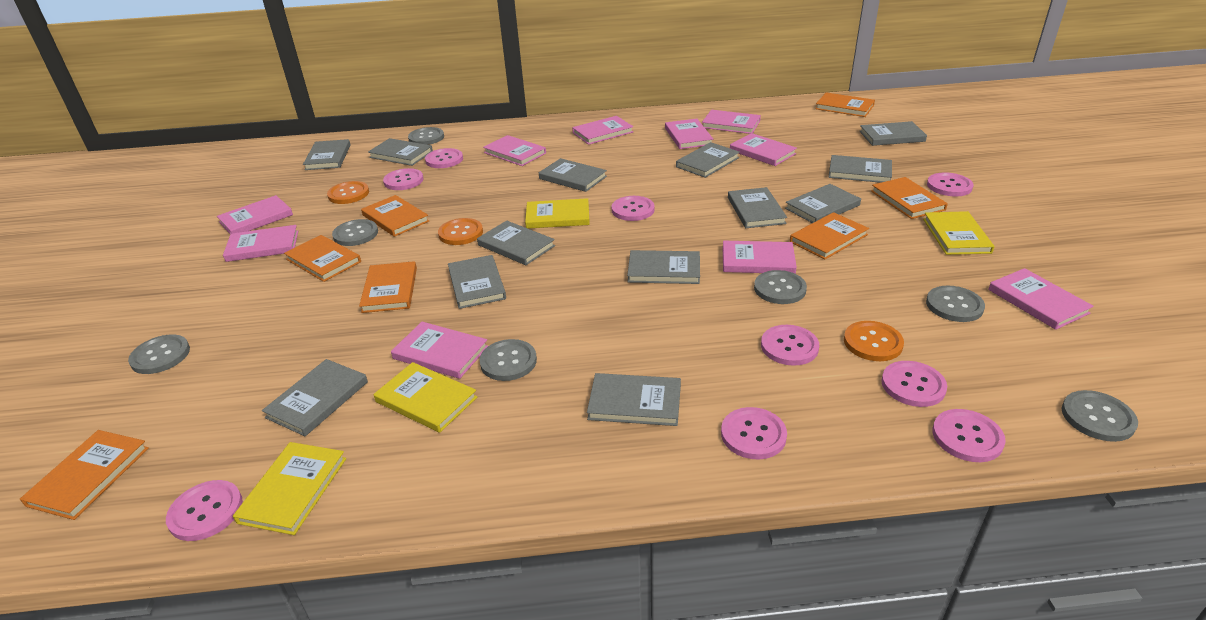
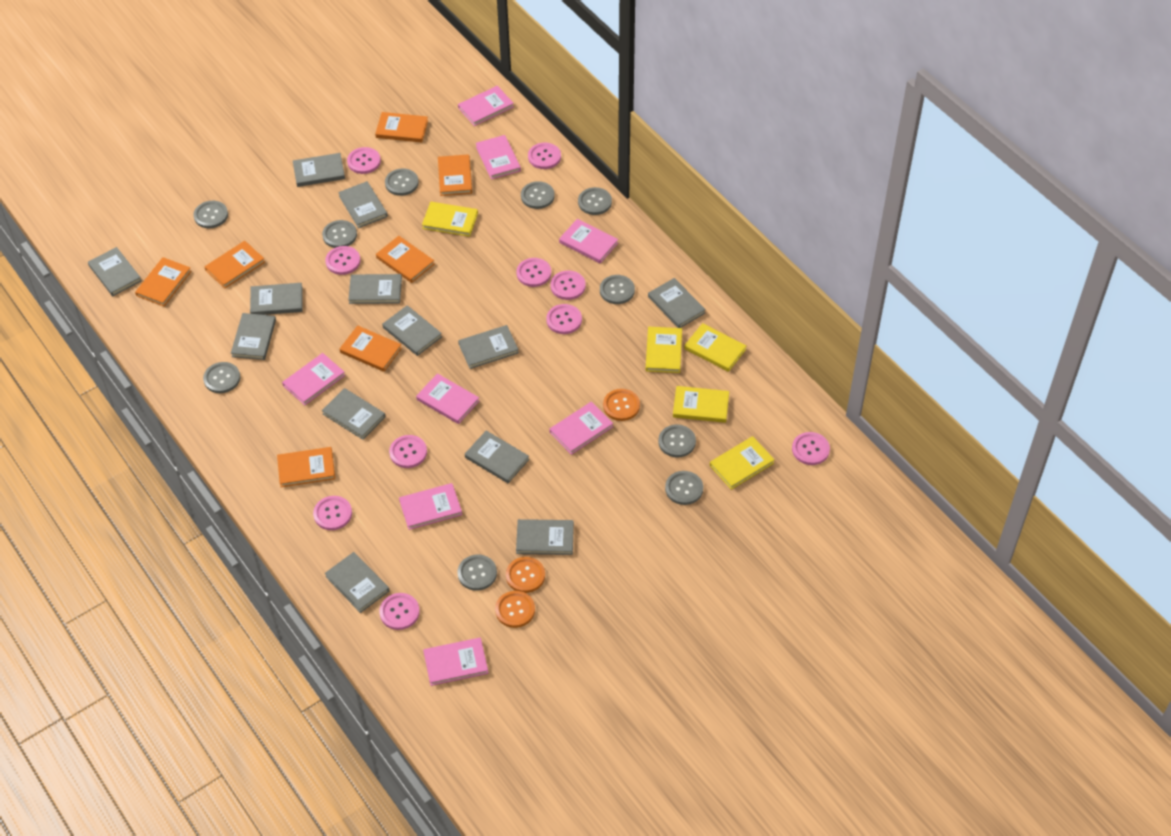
grey button: 7 -> 10
pink book: 10 -> 8
pink button: 9 -> 10
yellow book: 4 -> 5

